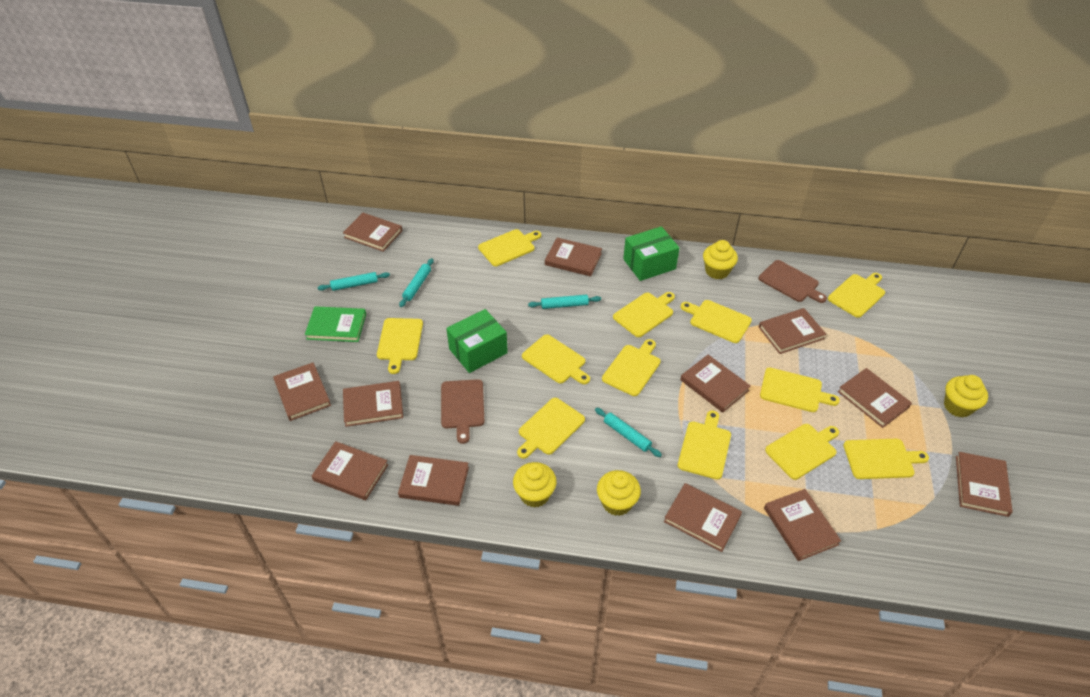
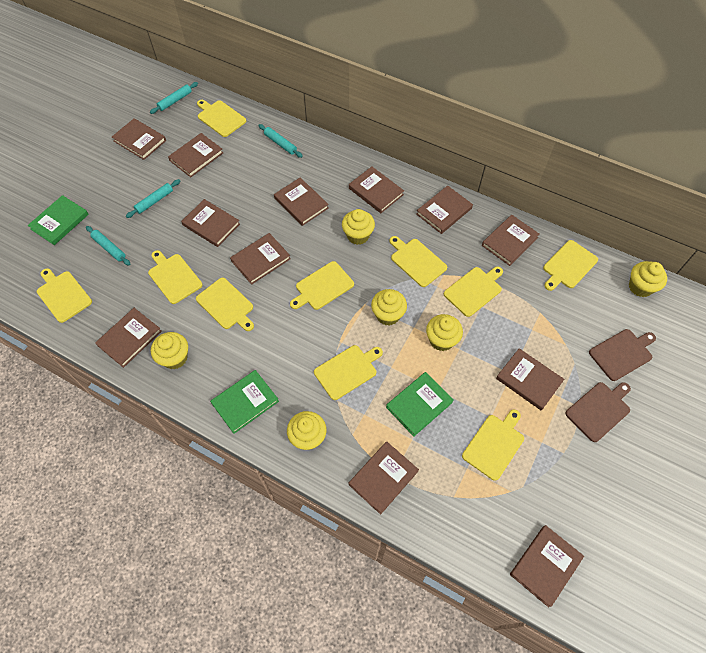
green book: 1 -> 3
green box: 2 -> 0
yellow cupcake: 4 -> 6
yellow cutting board: 12 -> 10

